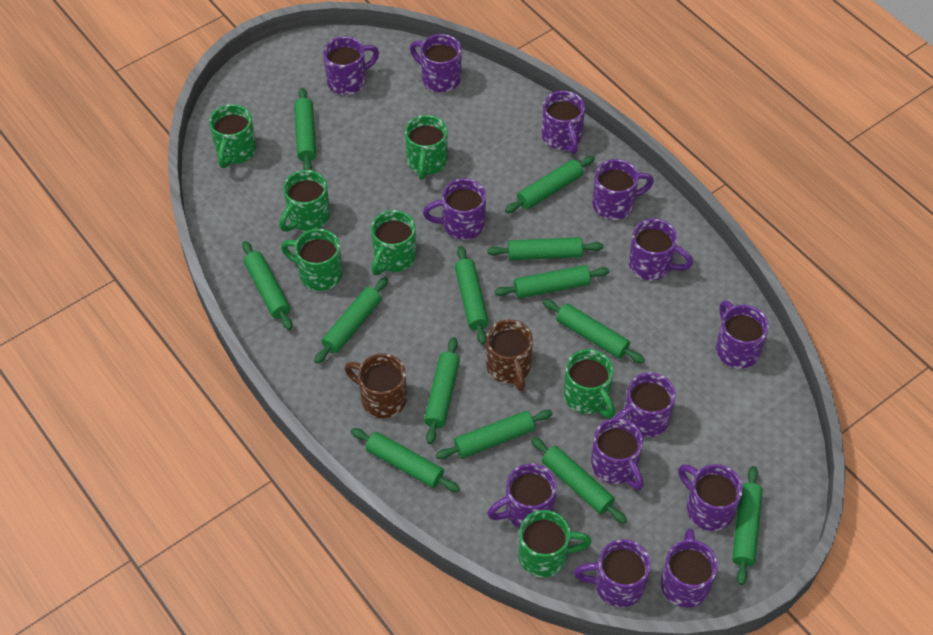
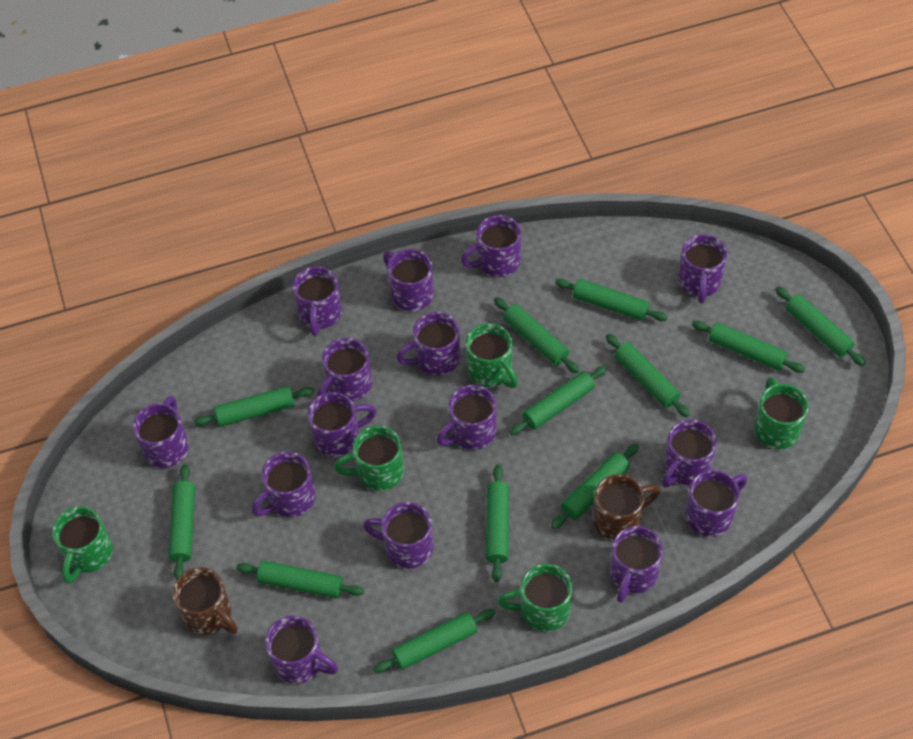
green mug: 7 -> 5
green rolling pin: 13 -> 12
purple mug: 13 -> 15

